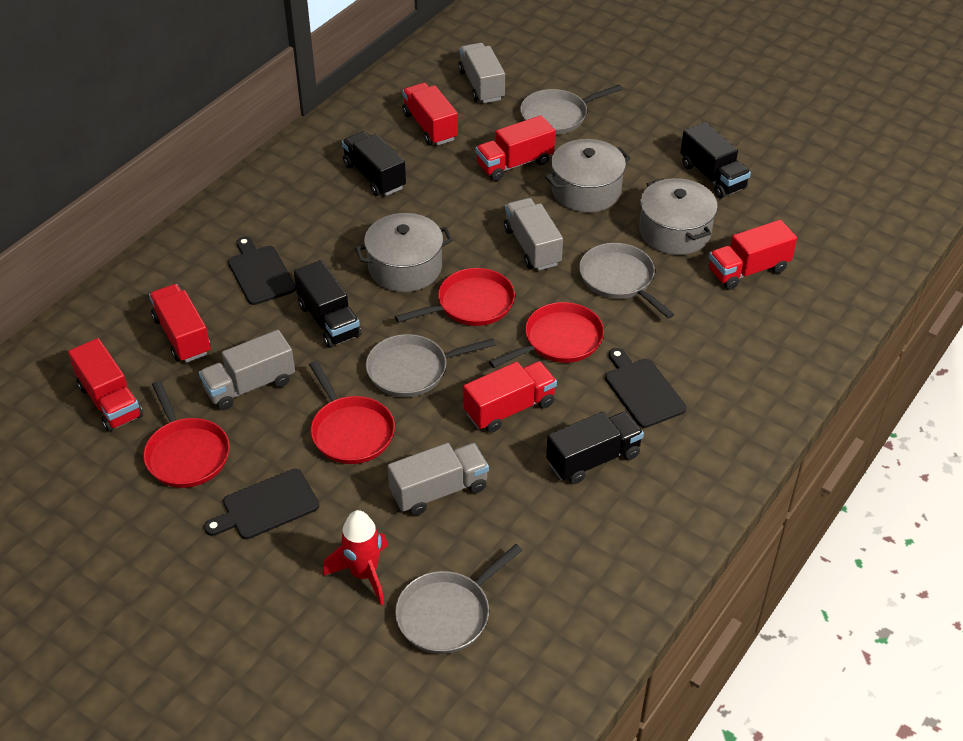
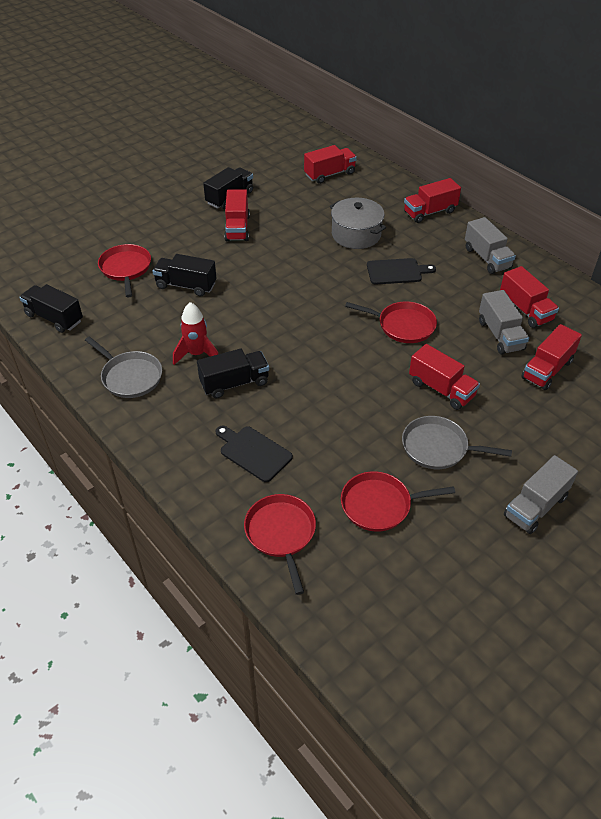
black cutting board: 3 -> 2
grey pan: 4 -> 2
grey pot: 3 -> 1
grey truck: 4 -> 3

